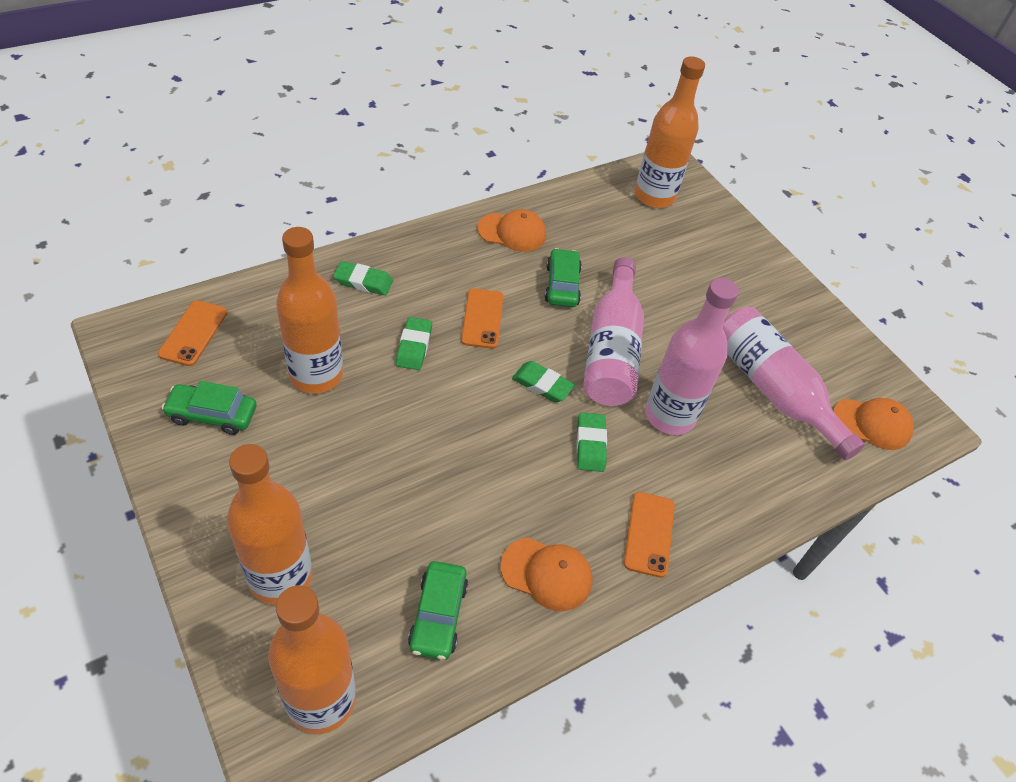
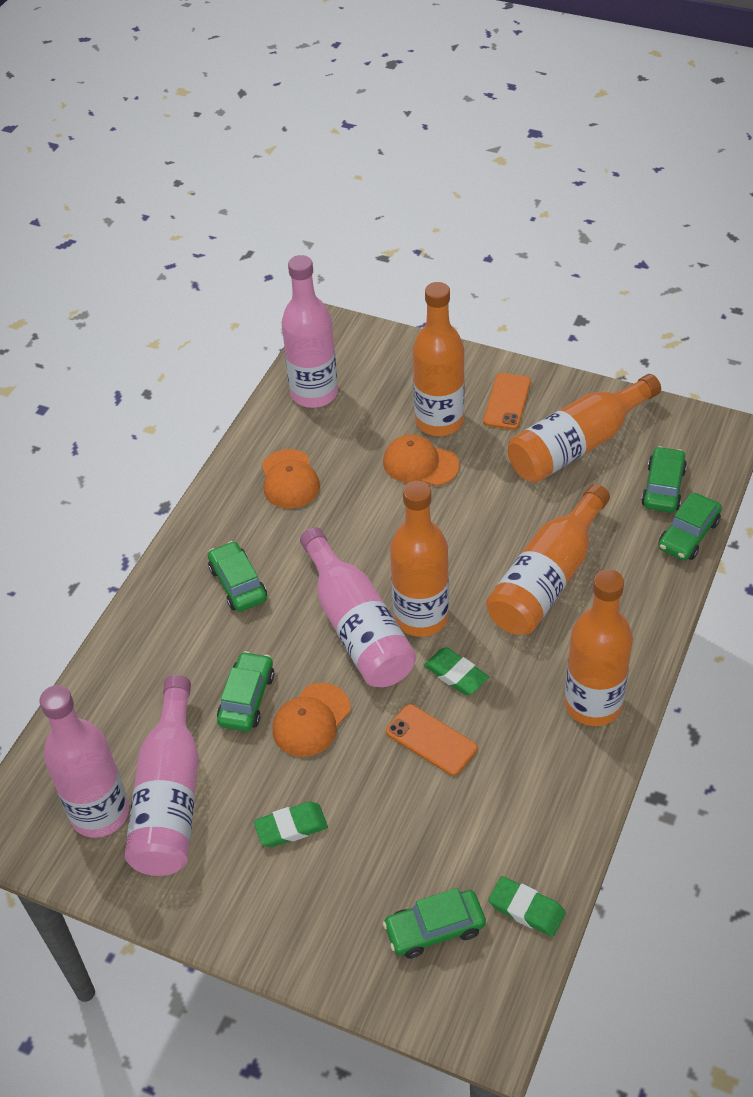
green car: 3 -> 5
green eraser: 4 -> 3
orange bottle: 4 -> 5
orange phone: 3 -> 2
pink bottle: 3 -> 4

